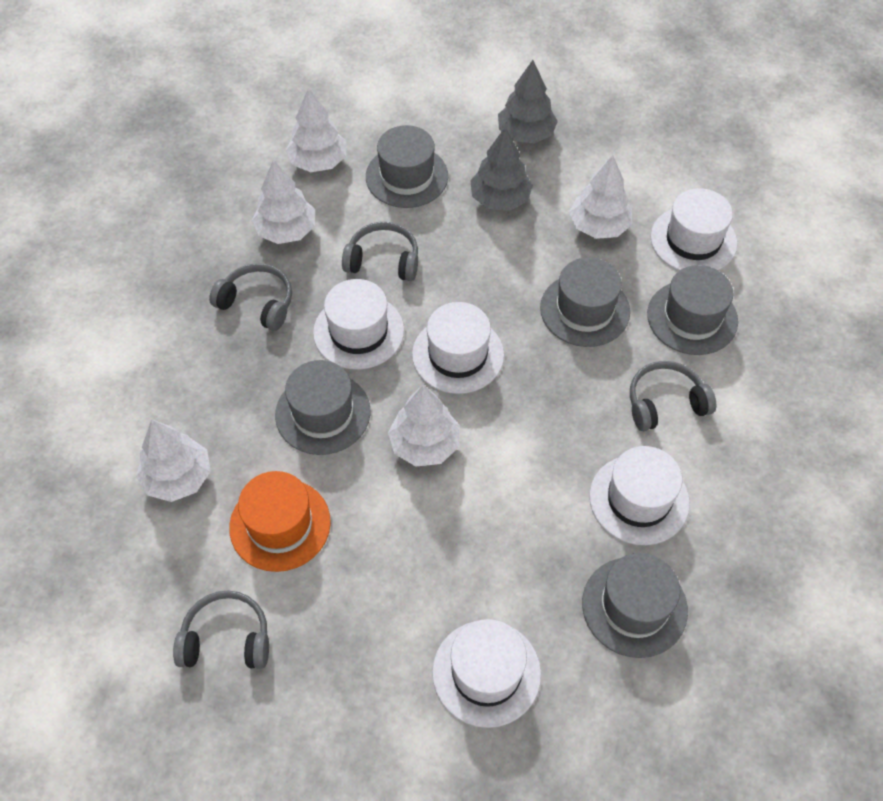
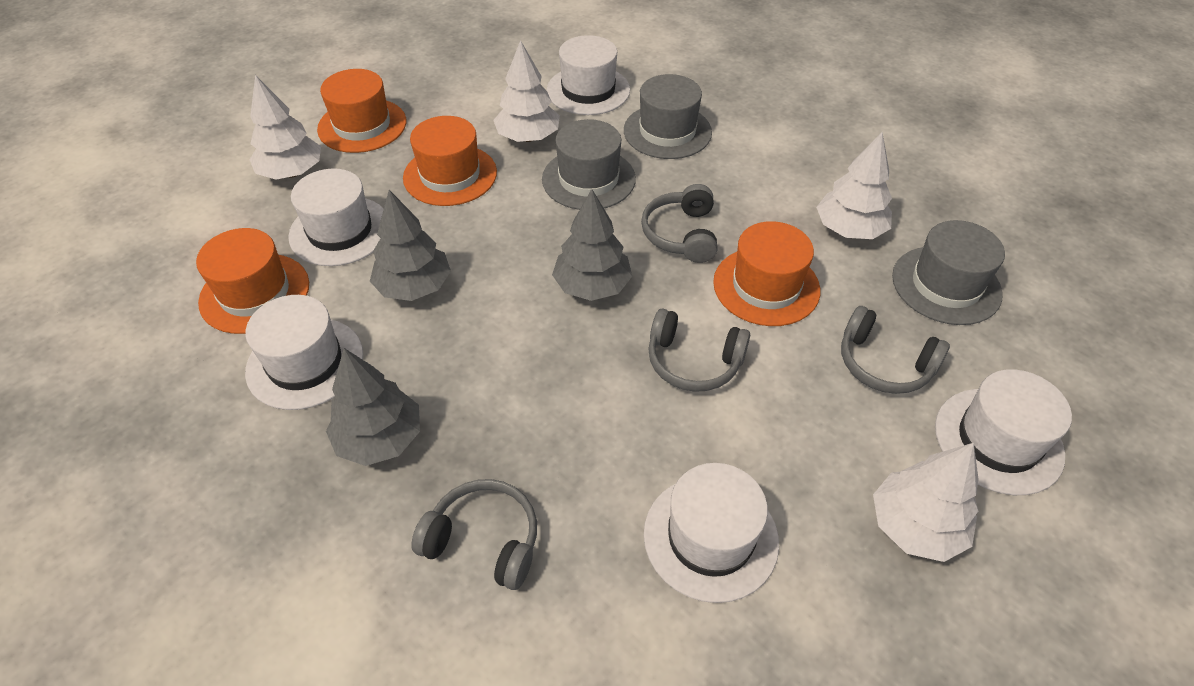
grey hat: 5 -> 3
grey tree: 2 -> 3
orange hat: 1 -> 4
white tree: 5 -> 4

